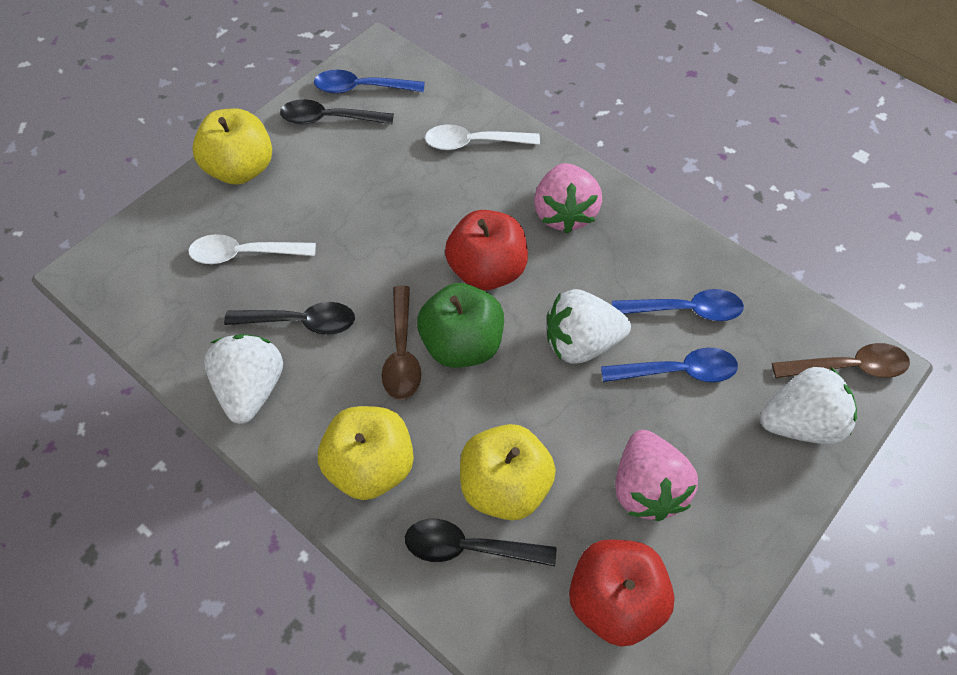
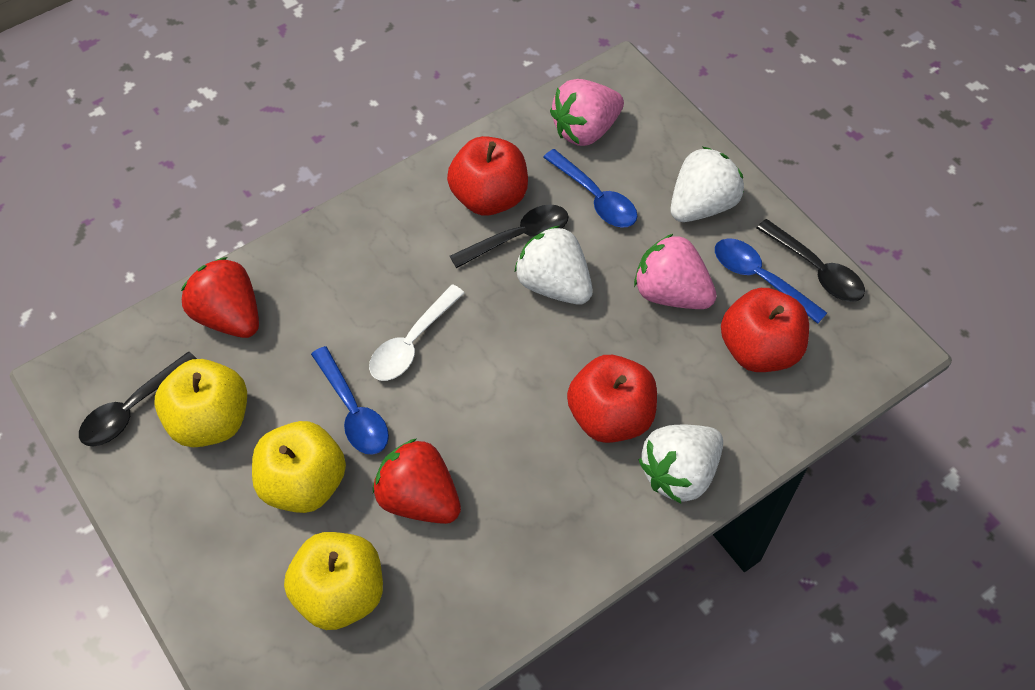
brown spoon: 2 -> 0
green apple: 1 -> 0
red apple: 2 -> 3
red strawberry: 0 -> 2
white spoon: 2 -> 1

